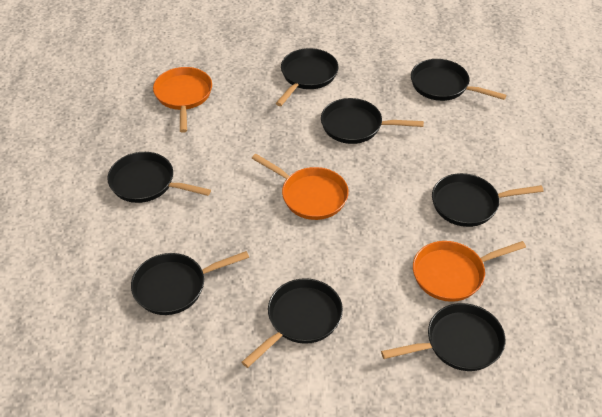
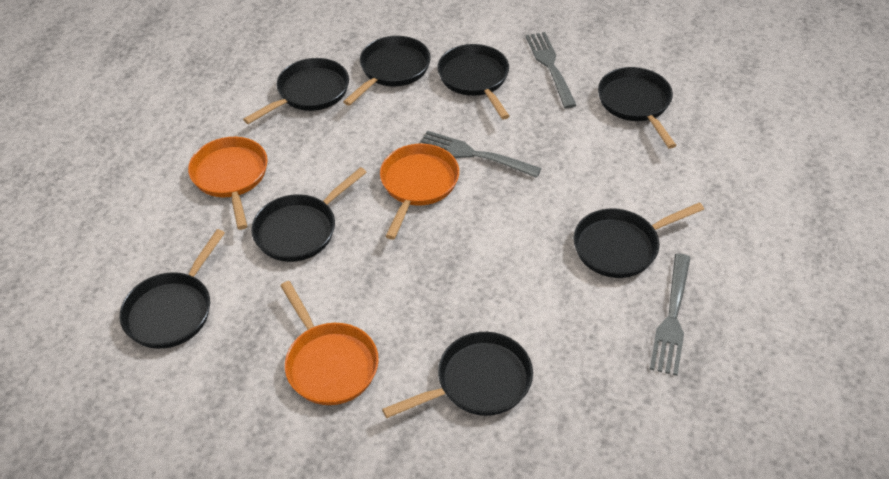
grey fork: 0 -> 3

